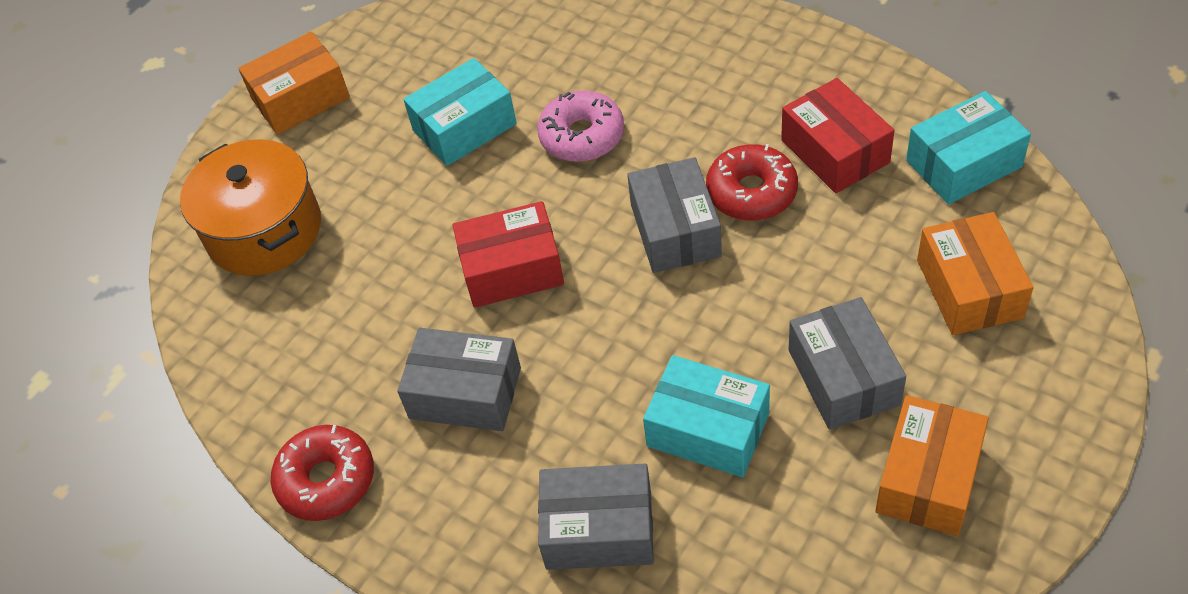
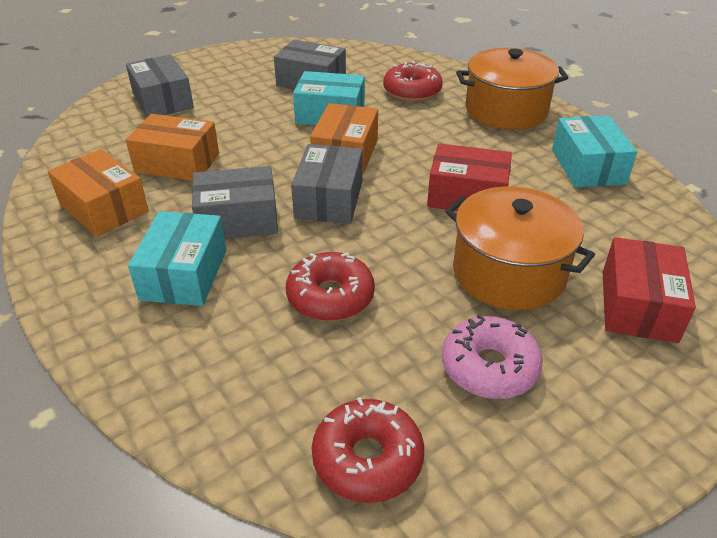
orange pot: 1 -> 2
red donut: 2 -> 3

